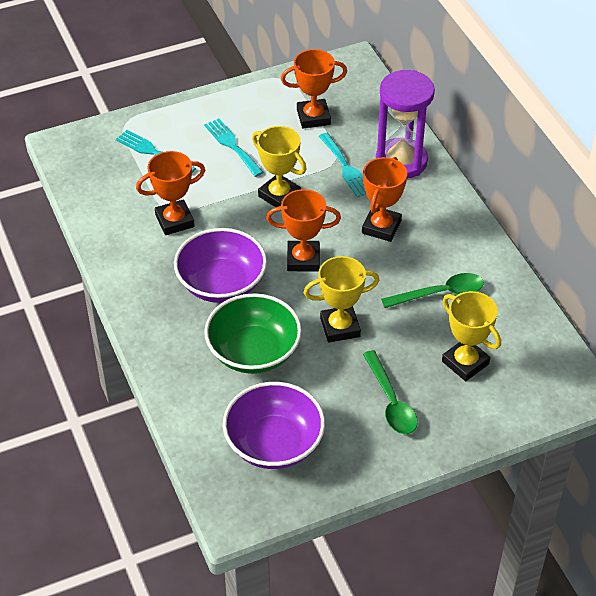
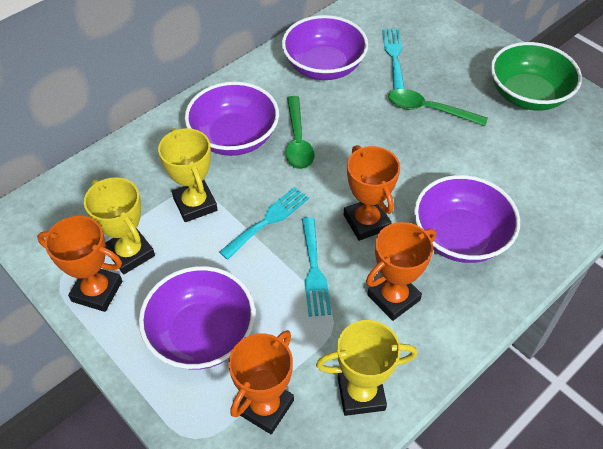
purple bowl: 2 -> 4
purple hourglass: 1 -> 0

